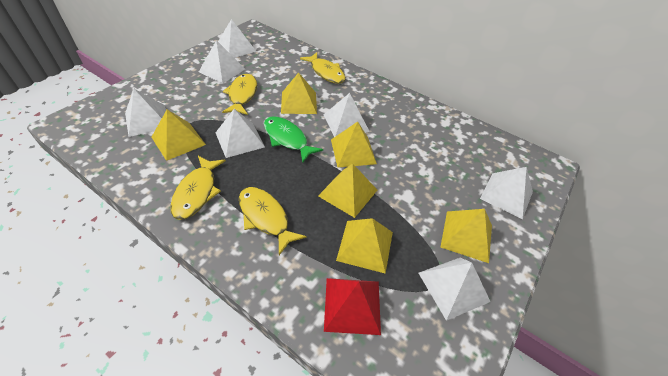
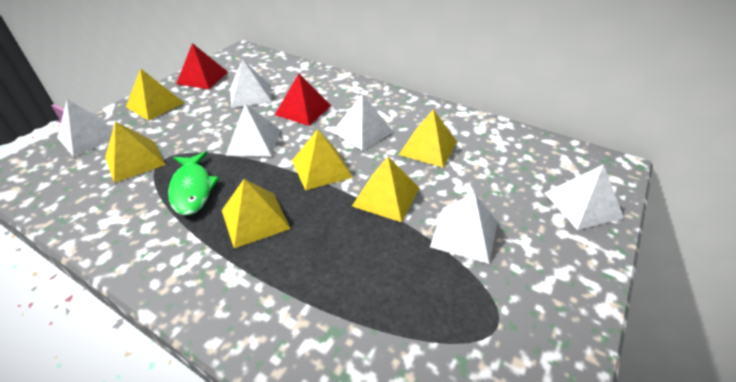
red pyramid: 1 -> 2
white pyramid: 7 -> 6
yellow fish: 4 -> 0

